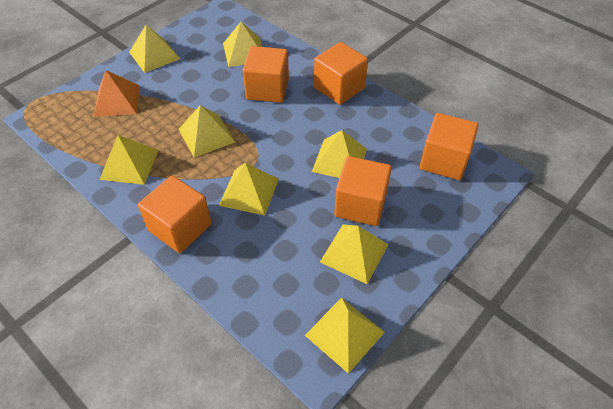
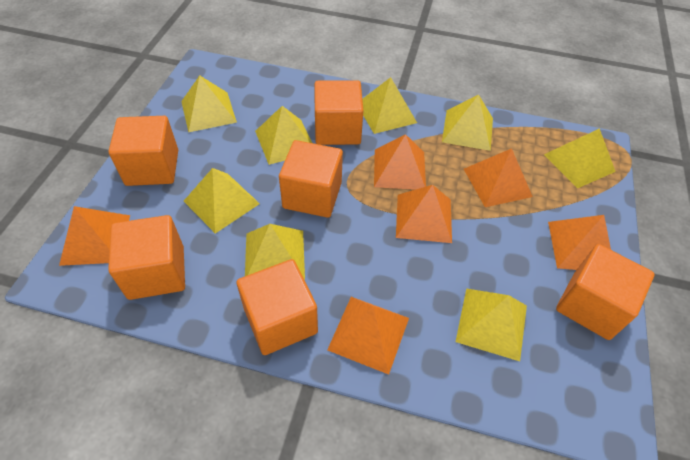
orange cube: 5 -> 6
orange pyramid: 1 -> 6

